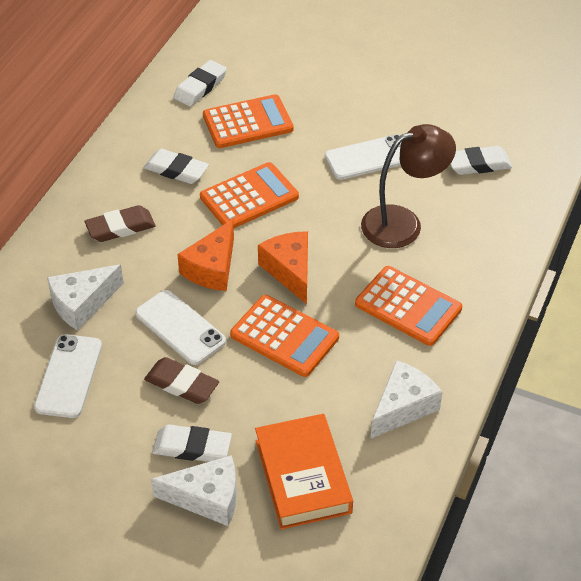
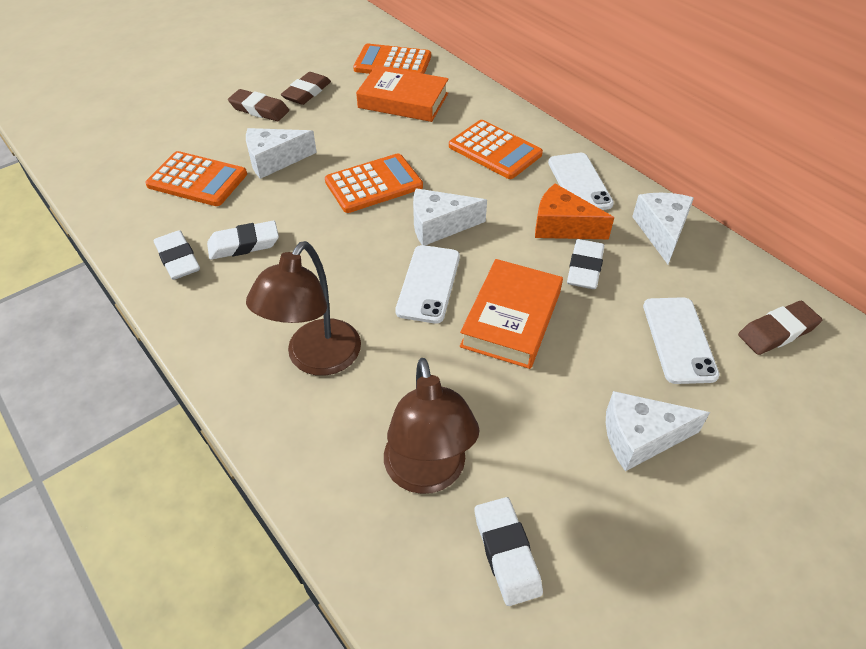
brown eraser: 2 -> 3
brown lamp: 1 -> 2
orange book: 1 -> 2
orange cheese: 2 -> 1
white cheese: 3 -> 4

